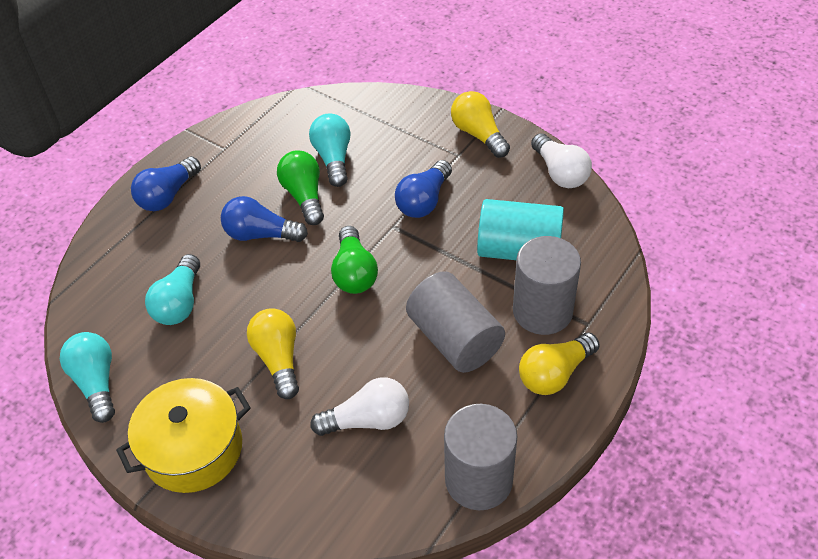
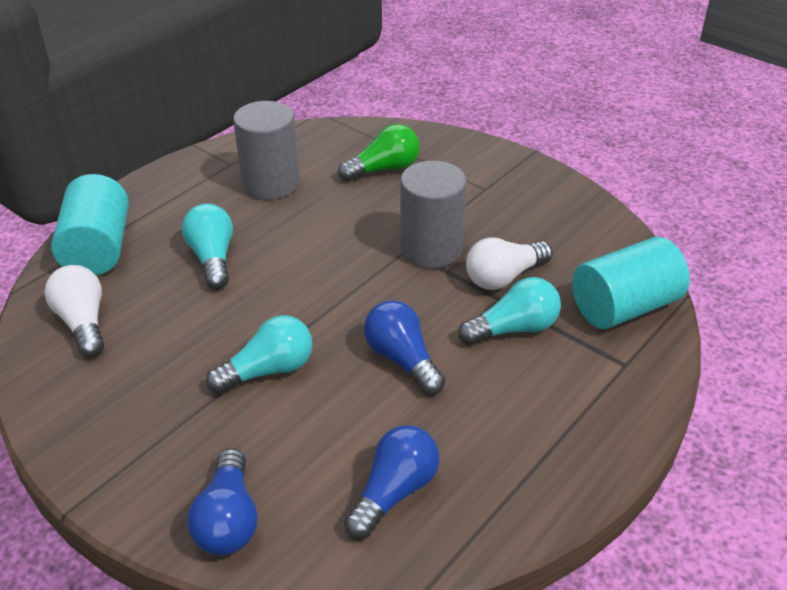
green light bulb: 2 -> 1
grey cylinder: 3 -> 2
turquoise cylinder: 1 -> 2
yellow light bulb: 3 -> 0
yellow pot: 1 -> 0

